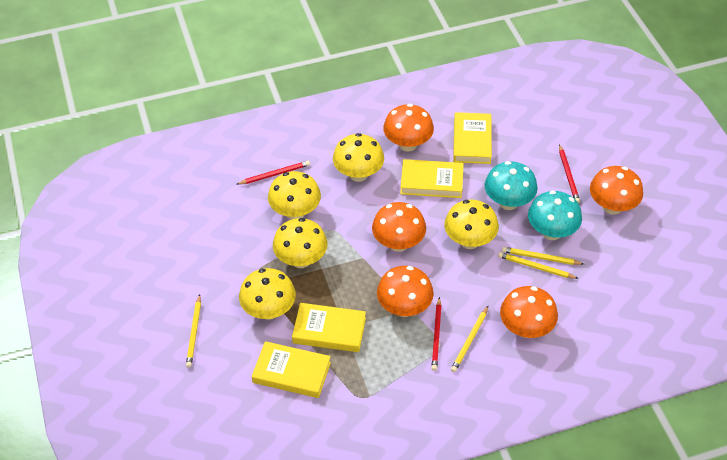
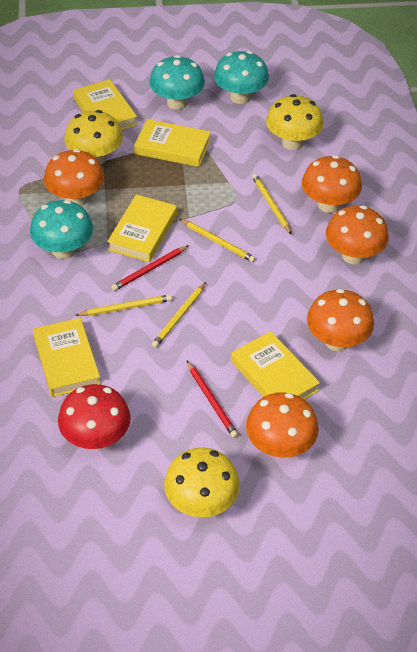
red mushroom: 0 -> 1
red pencil: 3 -> 2
turquoise mushroom: 2 -> 3
yellow book: 4 -> 5
yellow mushroom: 5 -> 3

